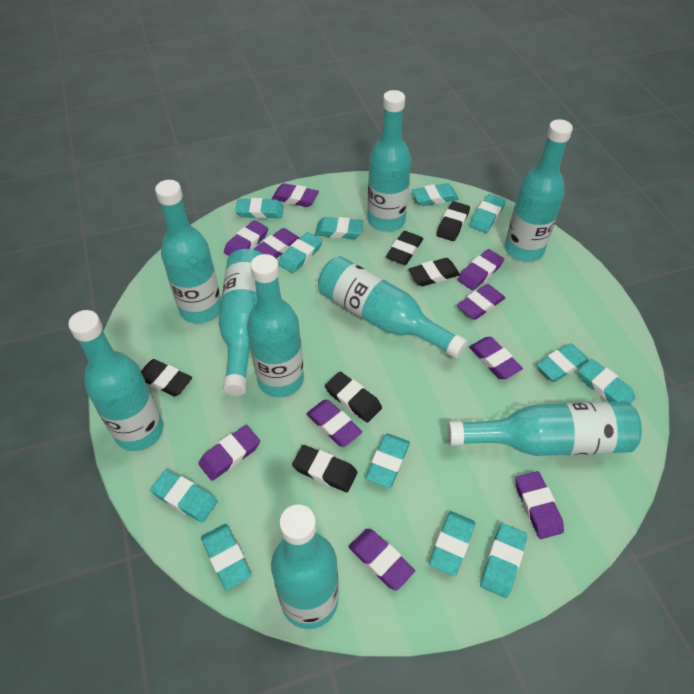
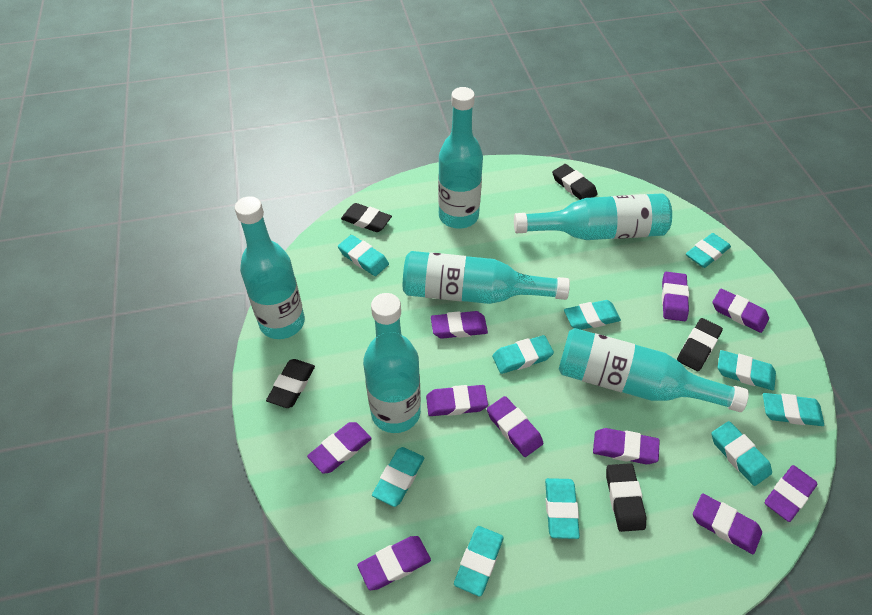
black eraser: 6 -> 5
turquoise bottle: 9 -> 6
turquoise eraser: 12 -> 10

